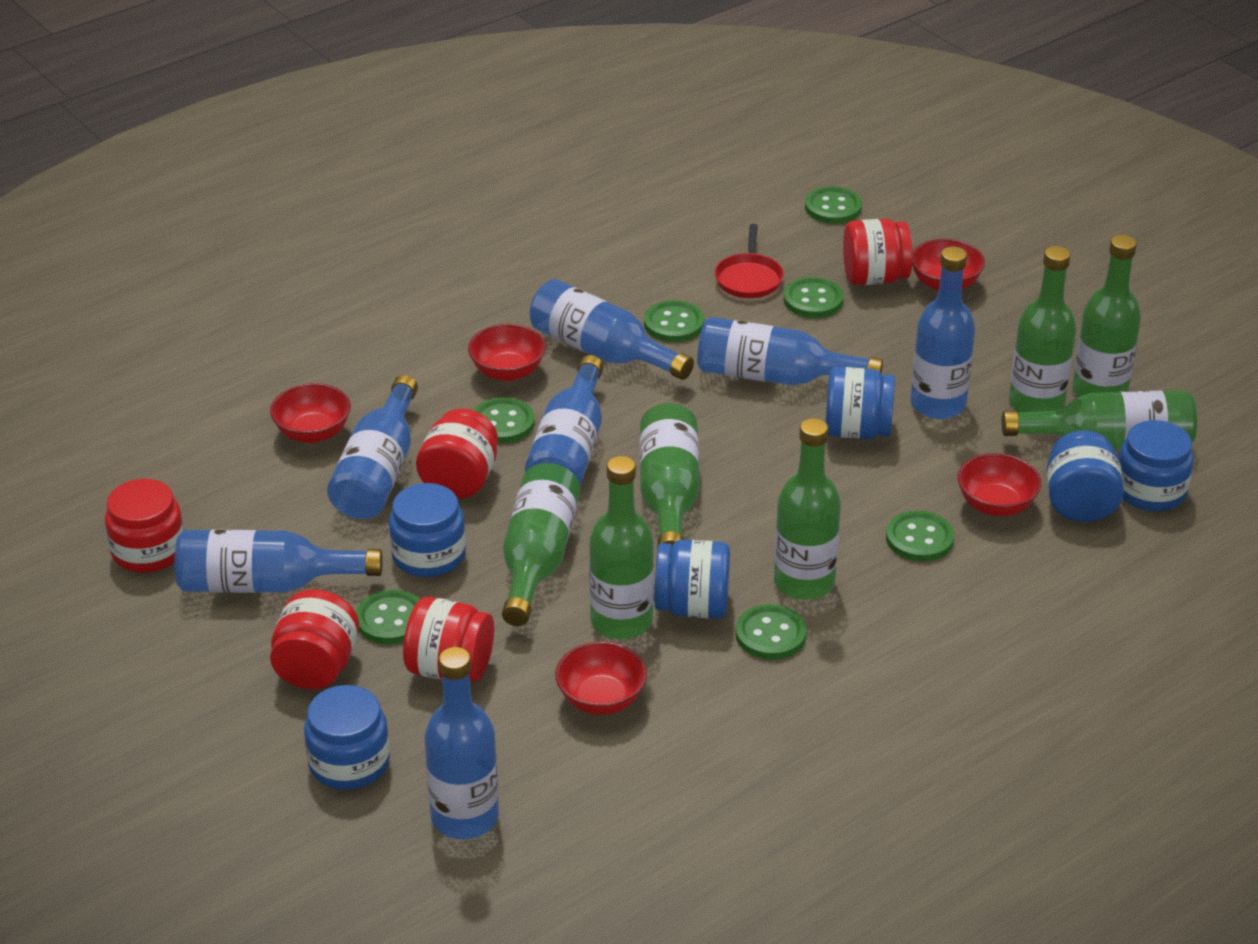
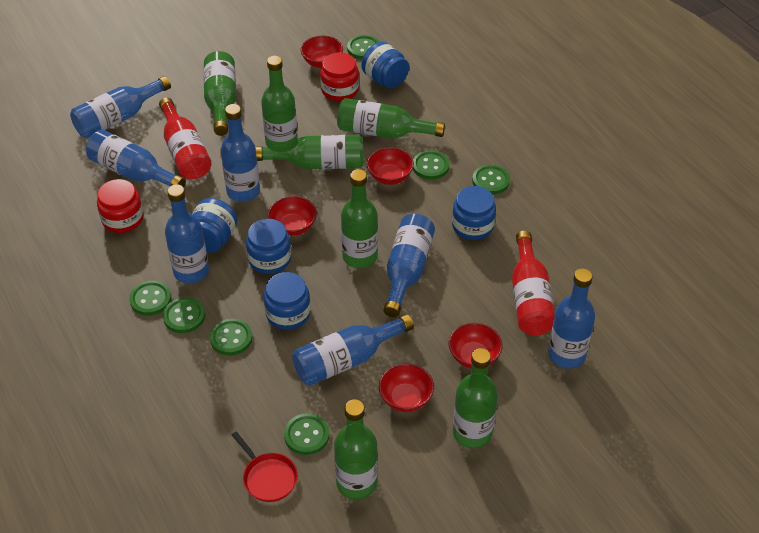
blue jar: 6 -> 5
red bottle: 0 -> 2
red jar: 5 -> 2

